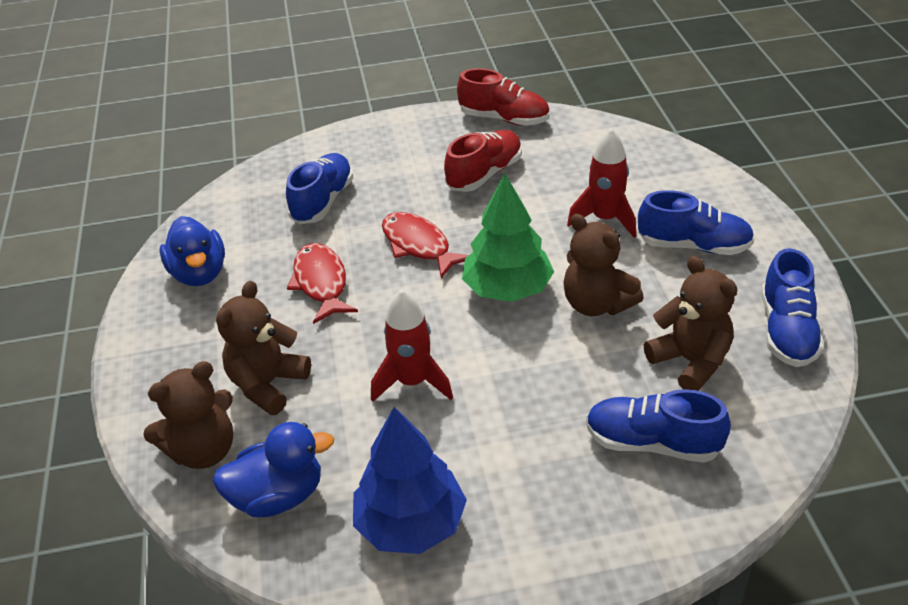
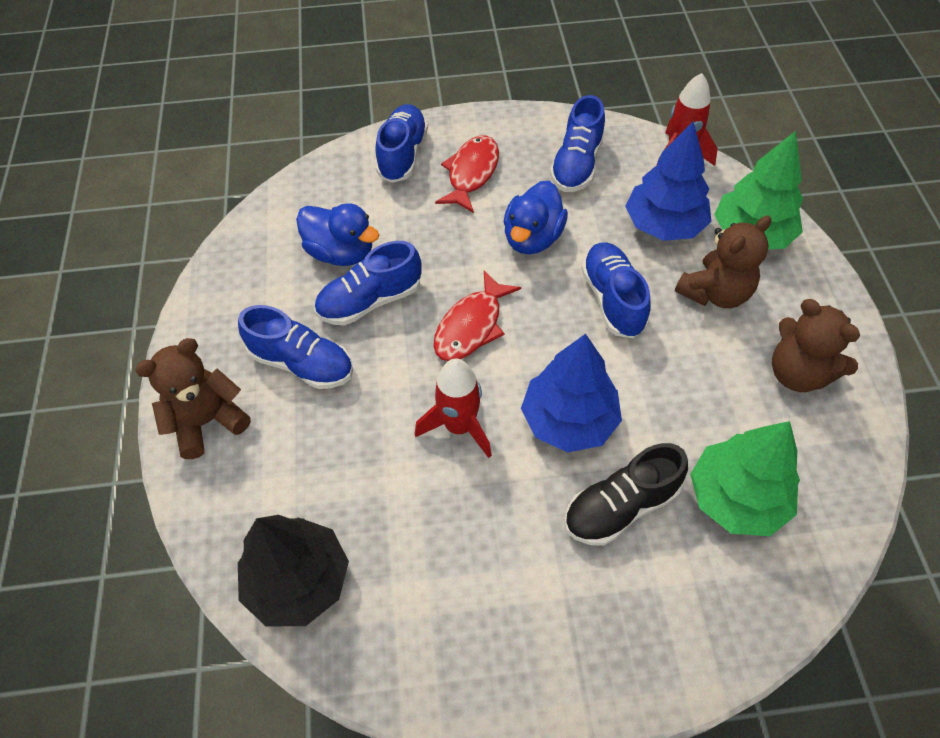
black shoe: 0 -> 1
black tree: 0 -> 1
blue shoe: 4 -> 5
blue tree: 1 -> 2
brown teddy bear: 4 -> 3
green tree: 1 -> 2
red shoe: 2 -> 0

